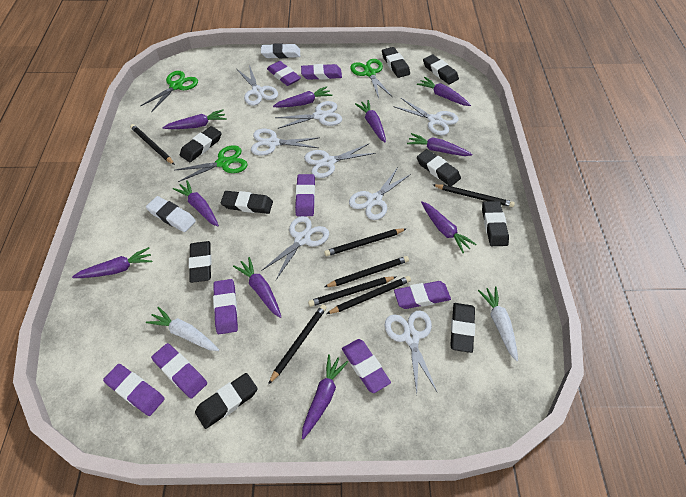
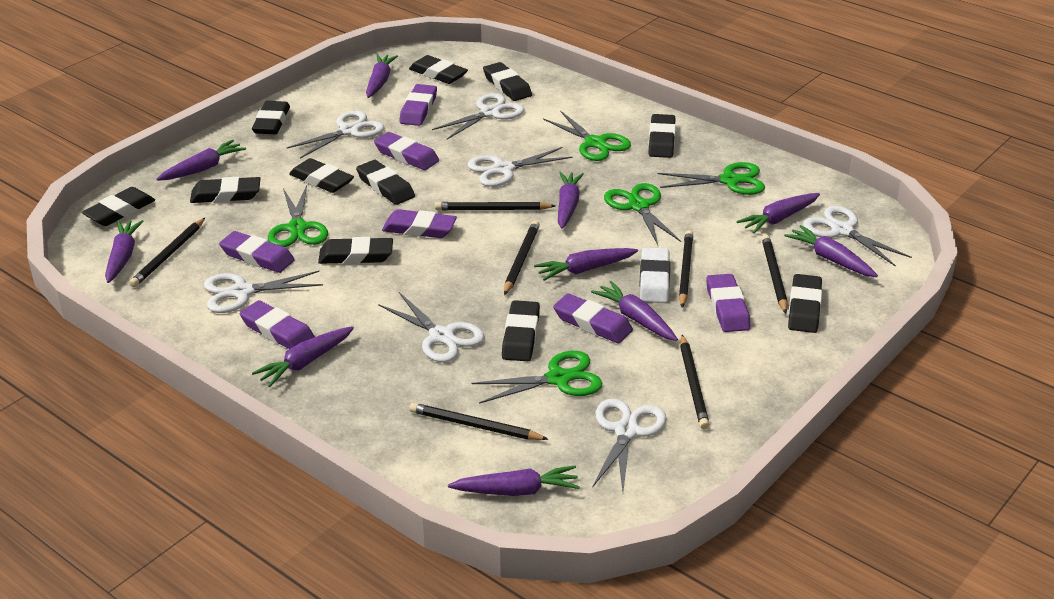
black eraser: 9 -> 11
green scissors: 3 -> 5
purple eraser: 8 -> 7
white carrot: 2 -> 0
white eraser: 2 -> 1
white scissors: 8 -> 7

